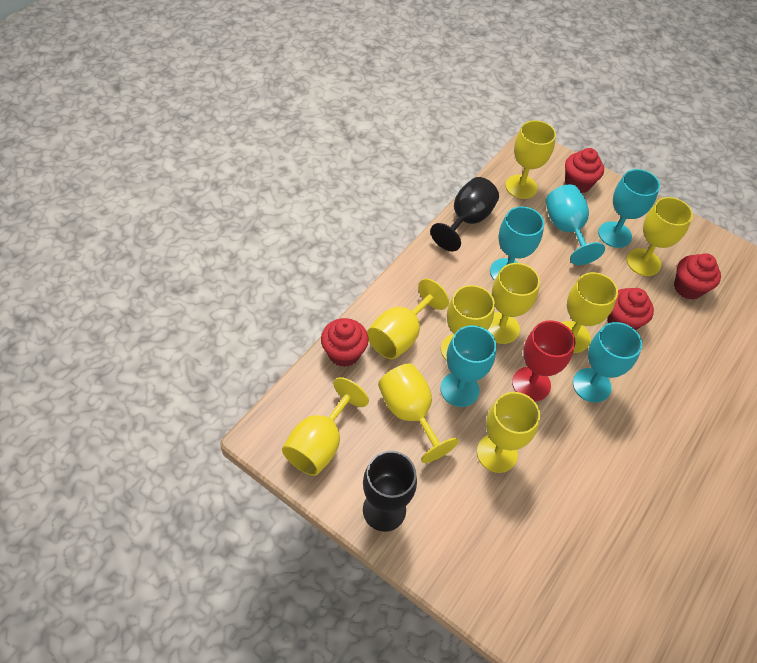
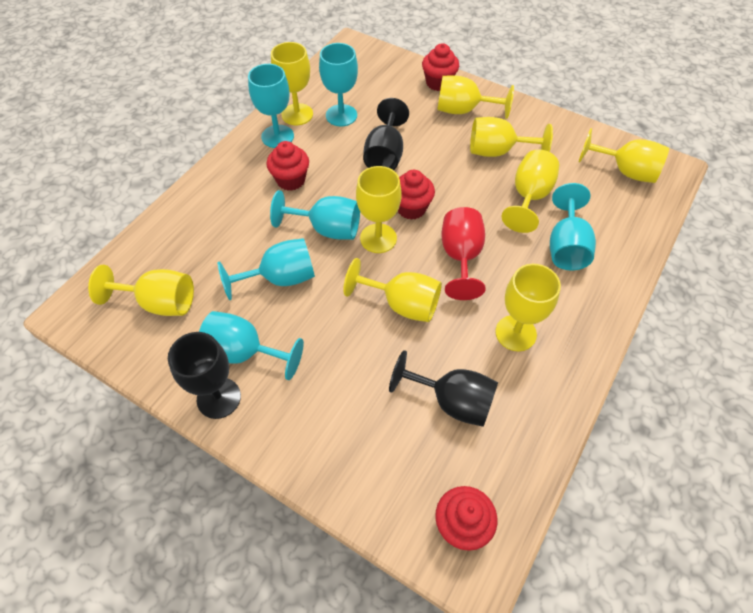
black goblet: 2 -> 3
turquoise goblet: 5 -> 6

